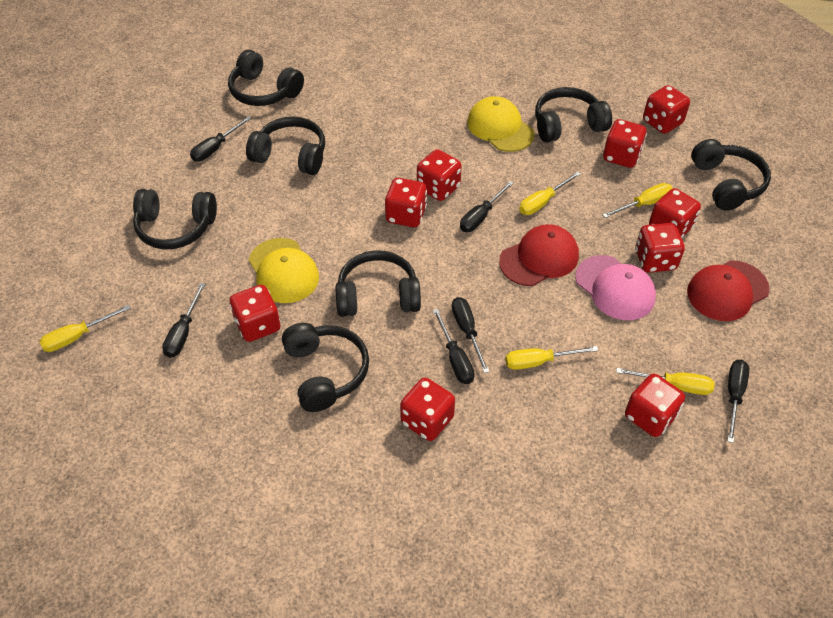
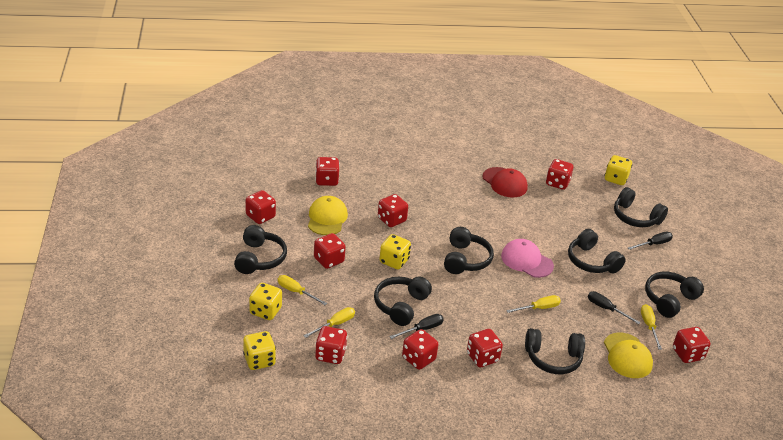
black screwdriver: 6 -> 3
red cap: 2 -> 1
yellow dice: 0 -> 4
yellow screwdriver: 5 -> 4

